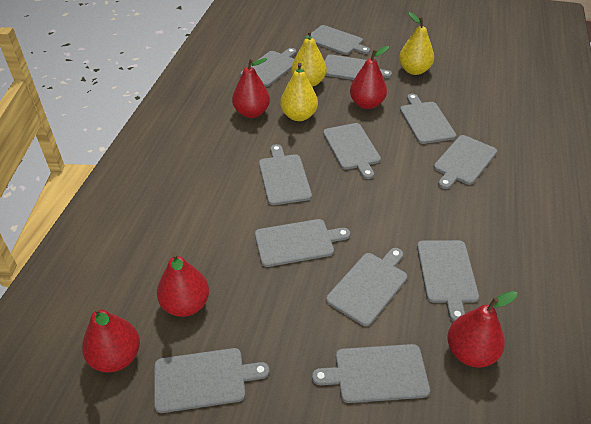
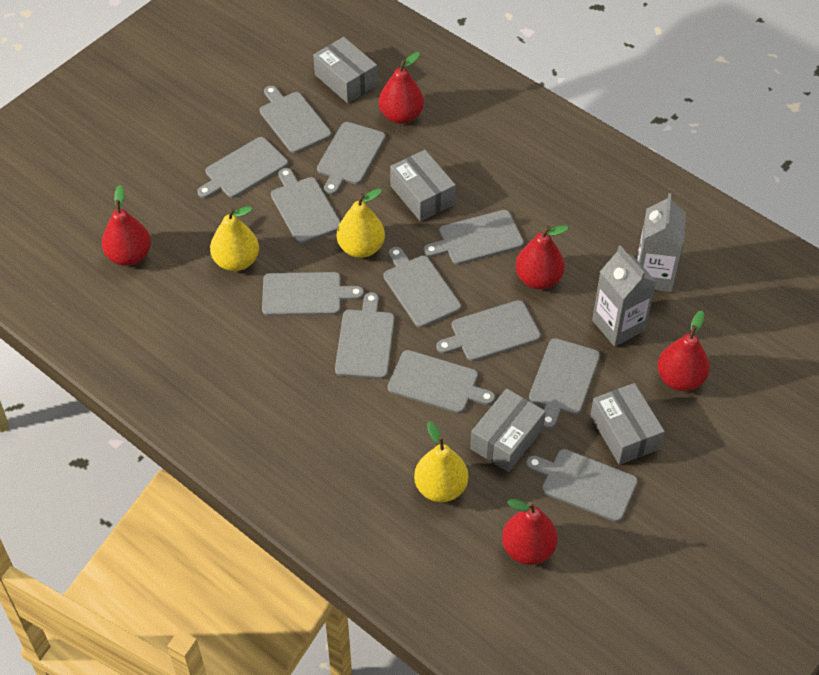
grey box: 0 -> 4
grey carton: 0 -> 2

